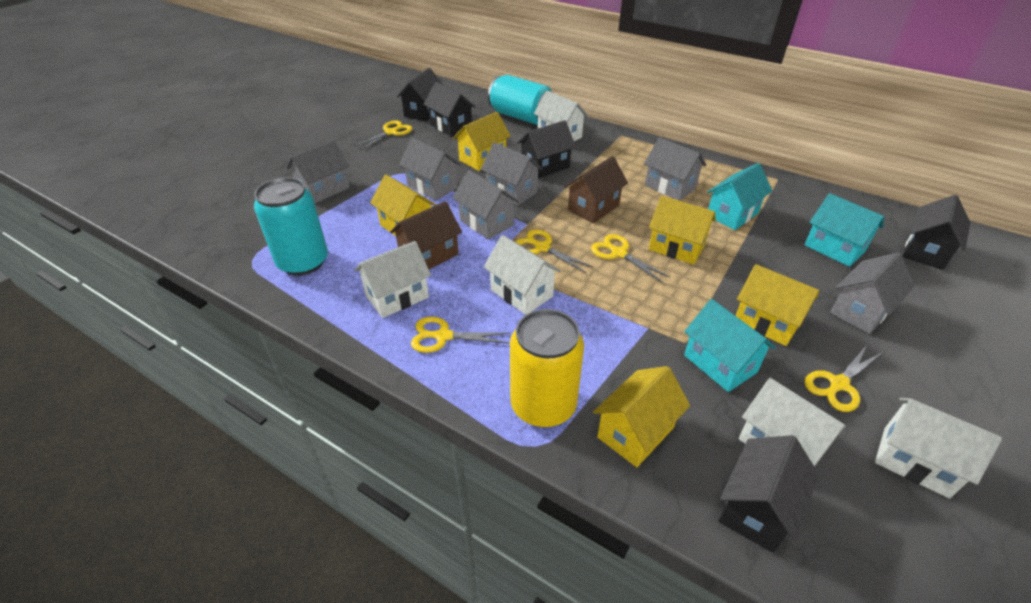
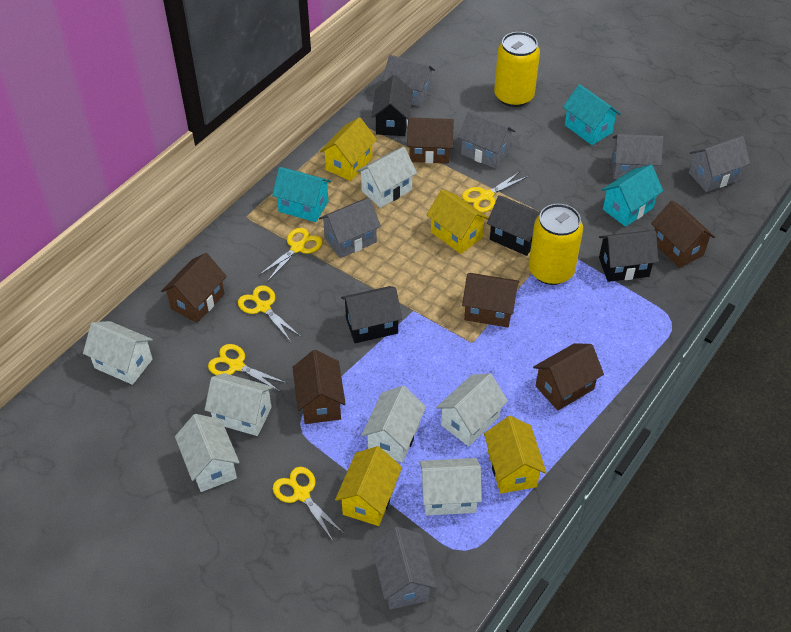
black house: 5 -> 4
brown house: 2 -> 6
turquoise can: 2 -> 0
white house: 5 -> 7
yellow can: 1 -> 2
yellow house: 5 -> 4

